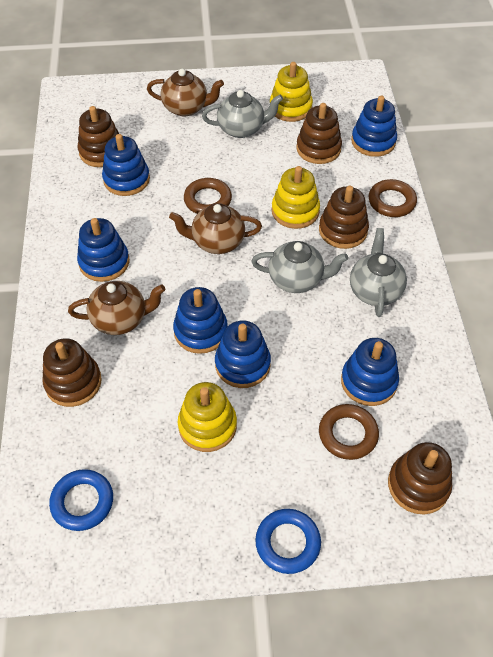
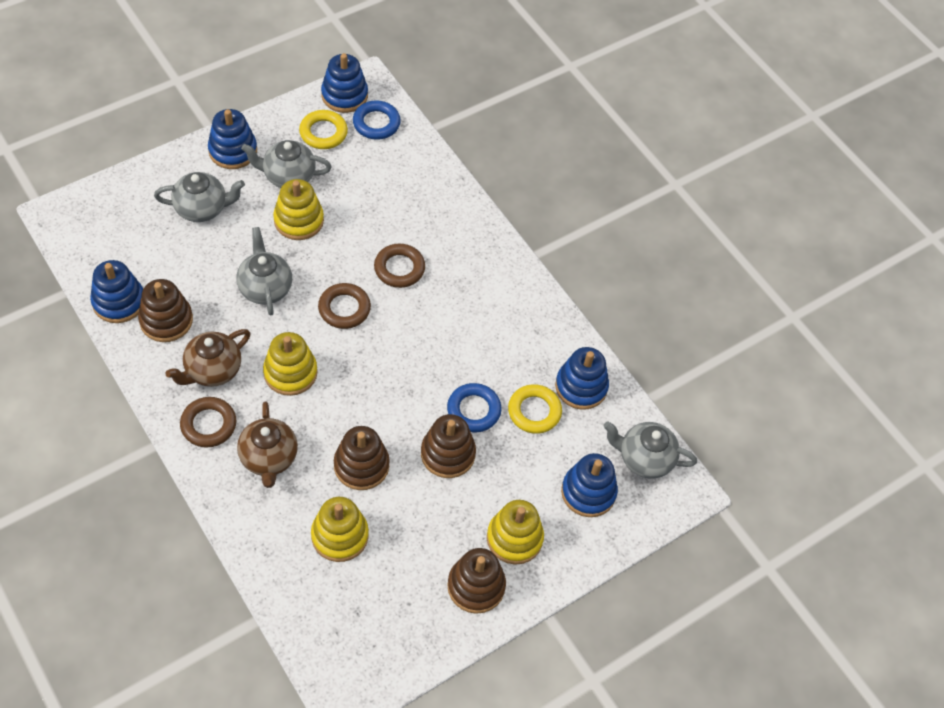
blue stacking toy: 6 -> 5
brown stacking toy: 5 -> 4
brown teapot: 3 -> 2
grey teapot: 3 -> 4
yellow ring: 0 -> 2
yellow stacking toy: 3 -> 4

